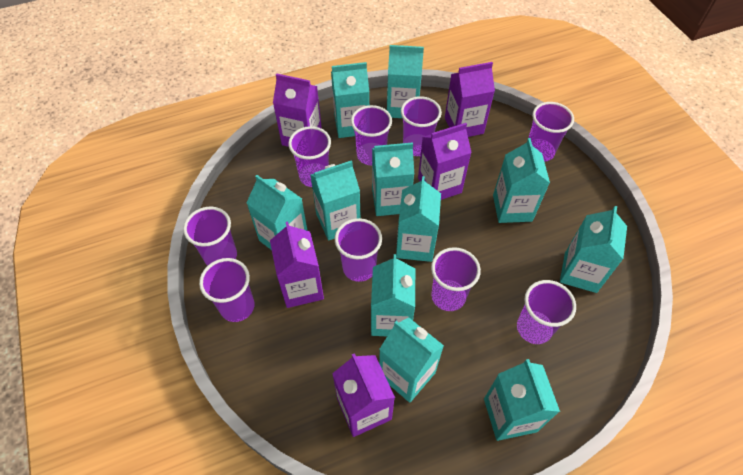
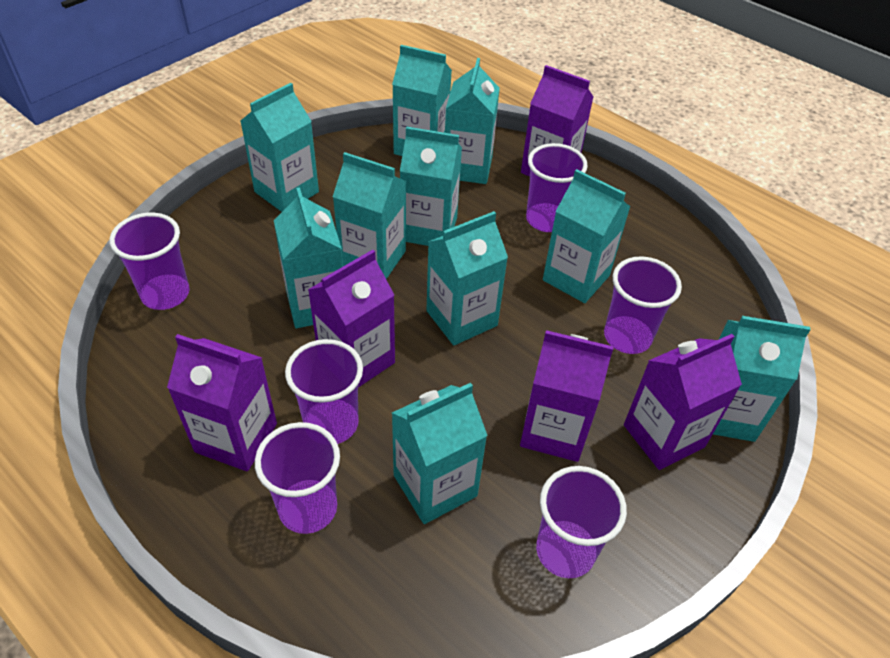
purple cup: 9 -> 6
turquoise carton: 11 -> 10

